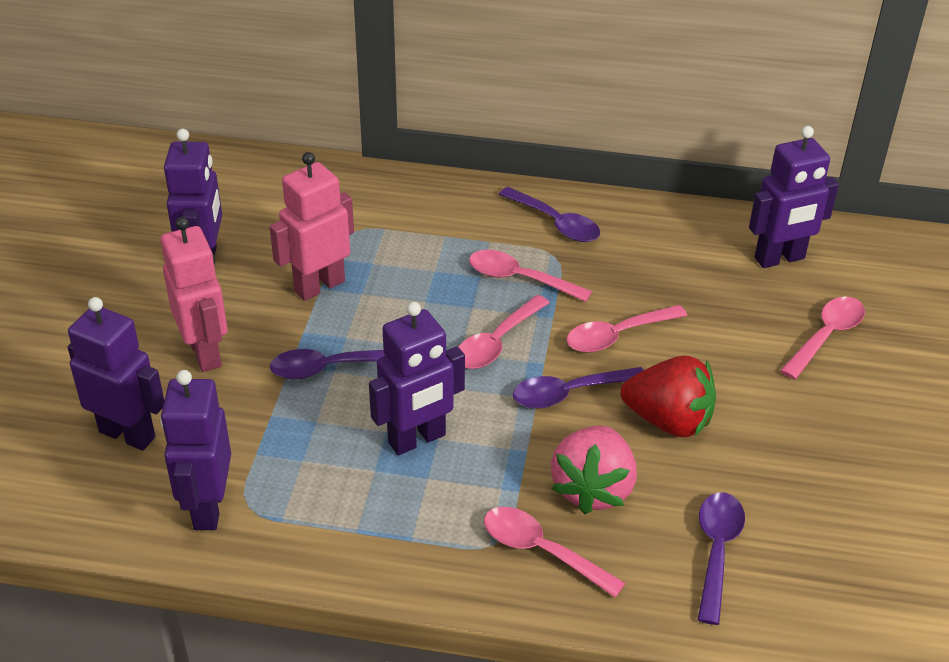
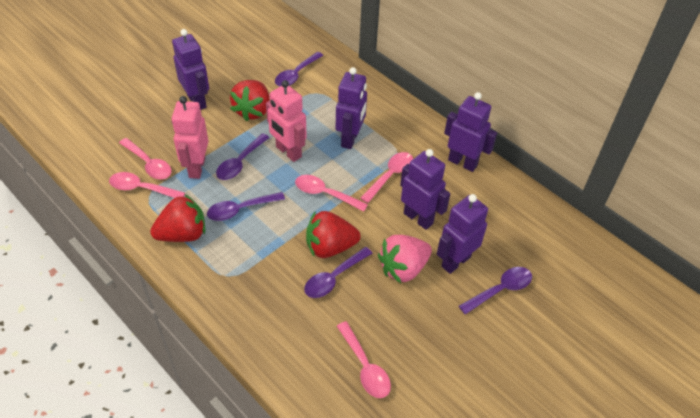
purple spoon: 4 -> 5
red strawberry: 1 -> 3

